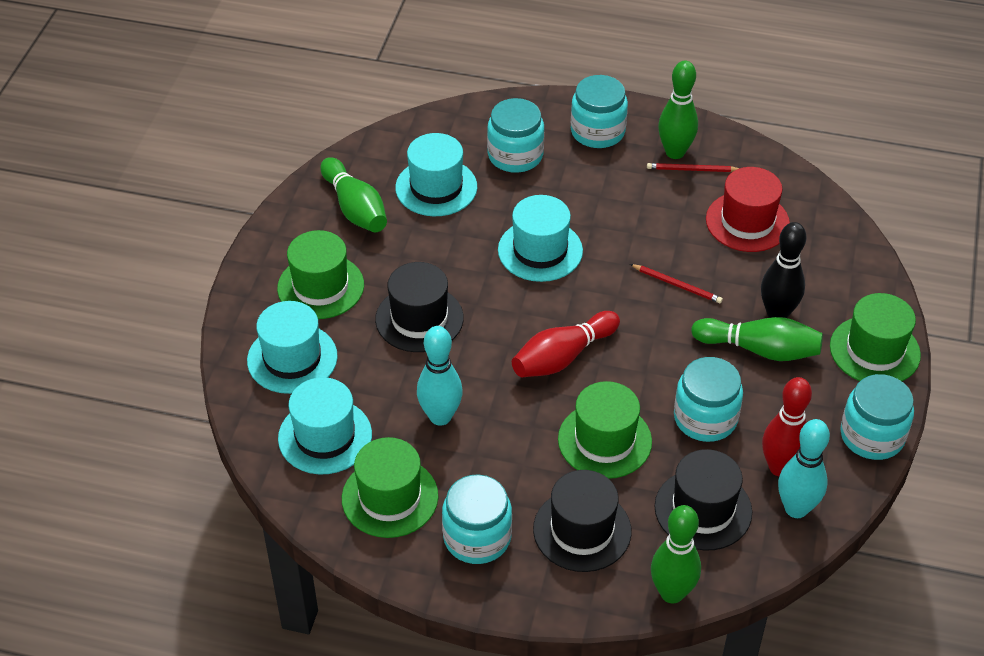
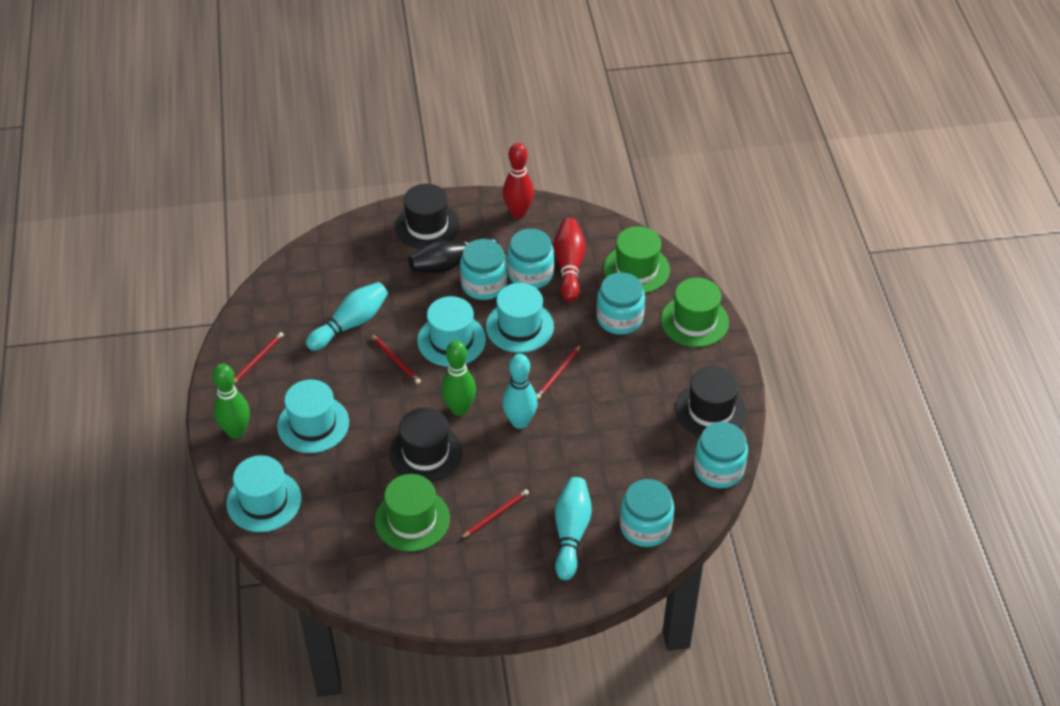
green bowling pin: 4 -> 2
green hat: 4 -> 3
red hat: 1 -> 0
red pencil: 2 -> 4
turquoise bowling pin: 2 -> 3

